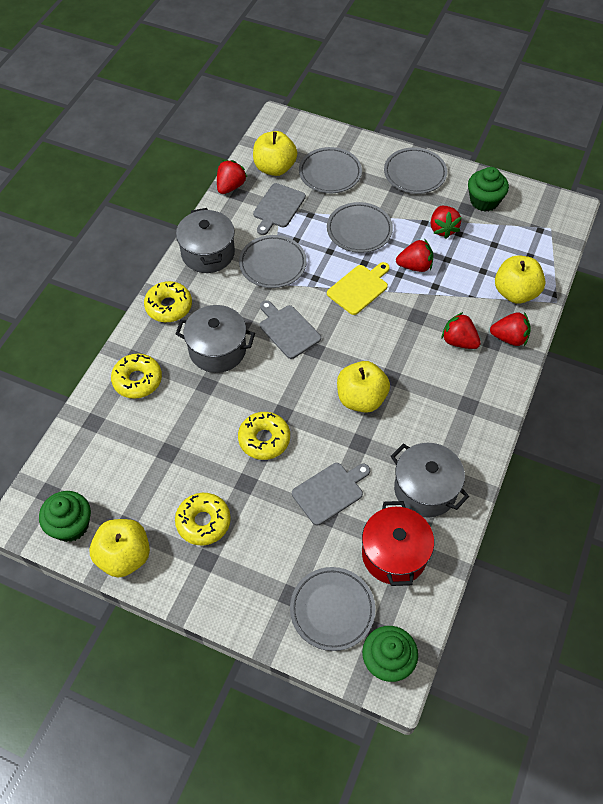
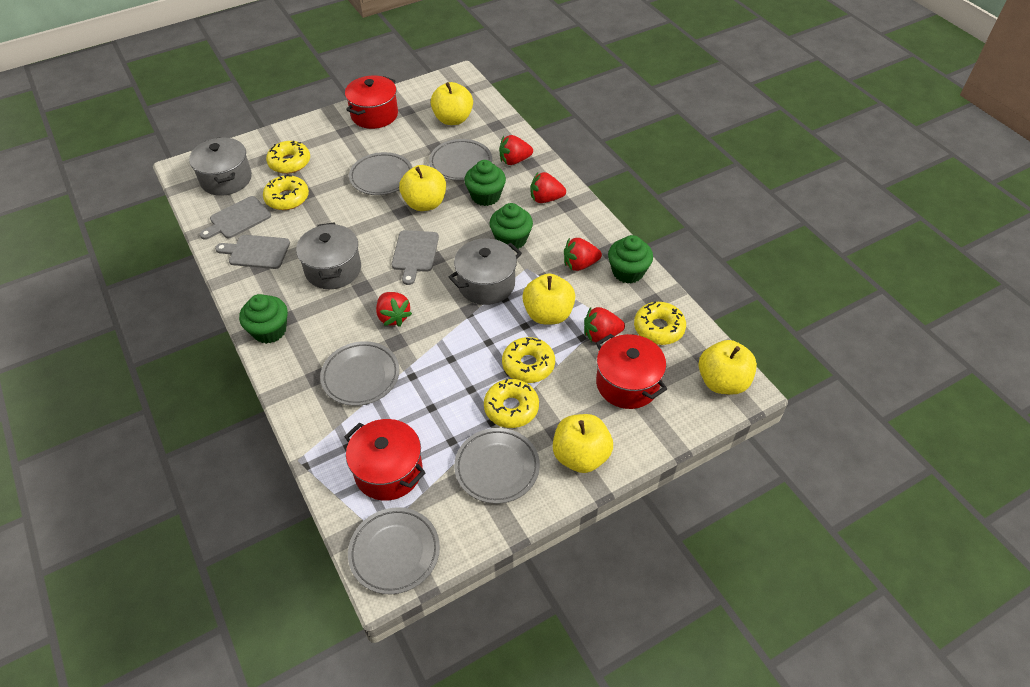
green cupcake: 3 -> 4
red pot: 1 -> 3
yellow apple: 4 -> 5
yellow cutting board: 1 -> 0
yellow donut: 4 -> 5

